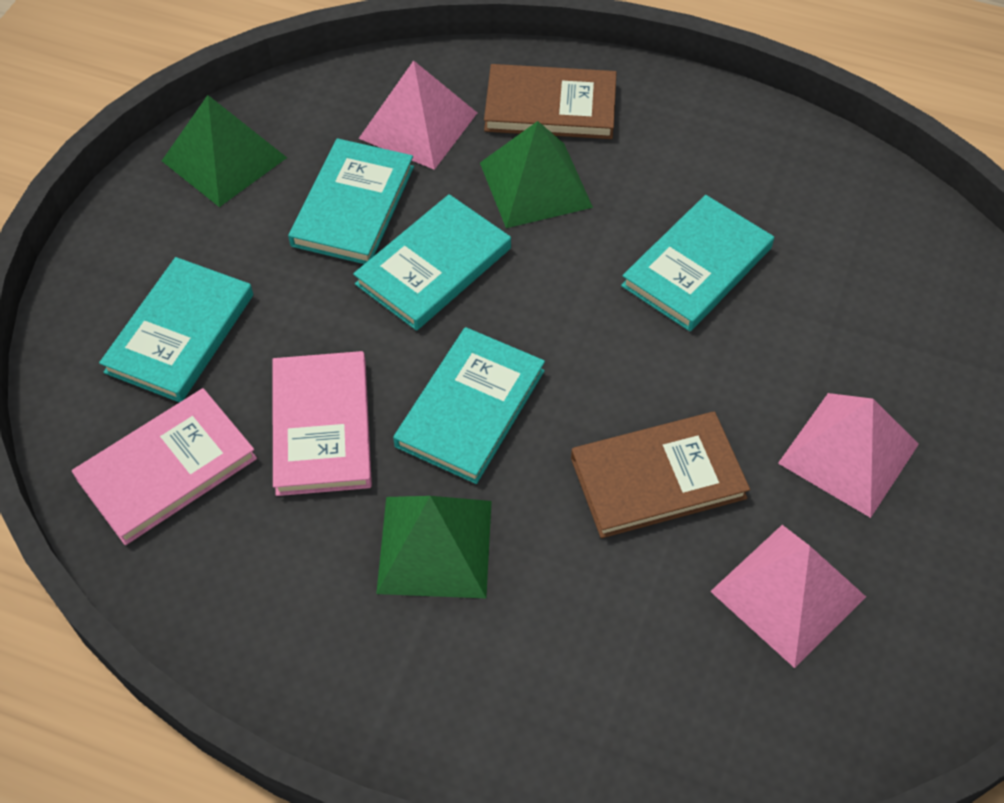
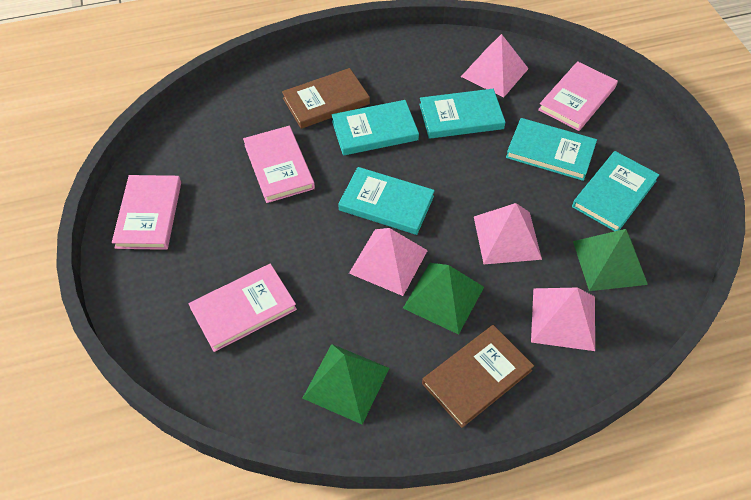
pink book: 2 -> 4
pink pyramid: 3 -> 4

